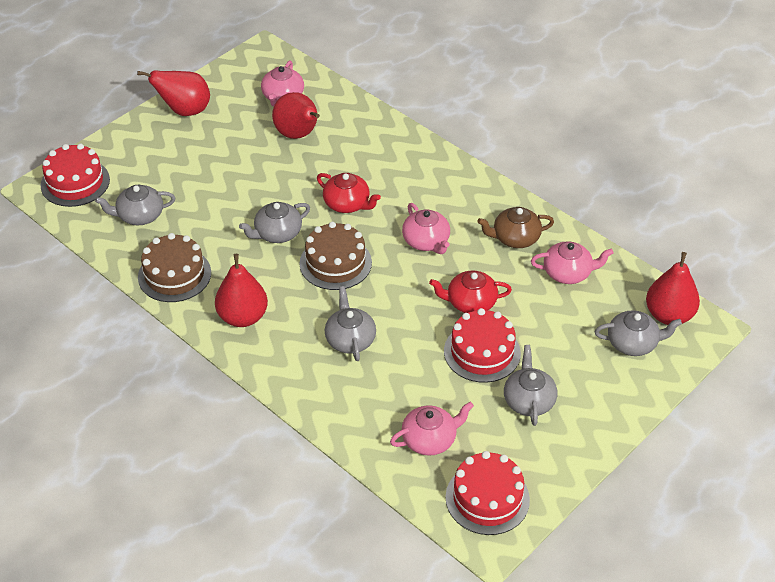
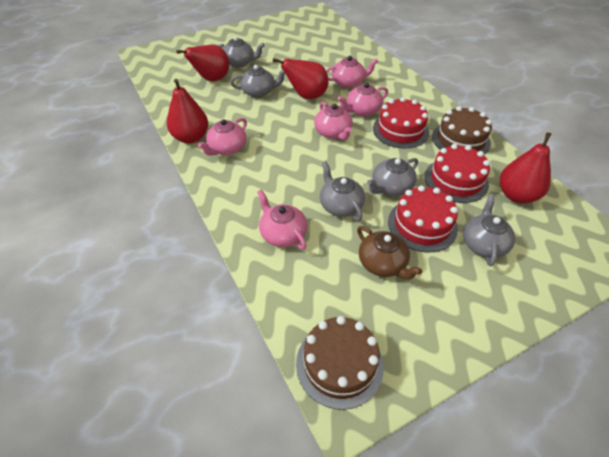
pink teapot: 4 -> 5
red teapot: 2 -> 0

